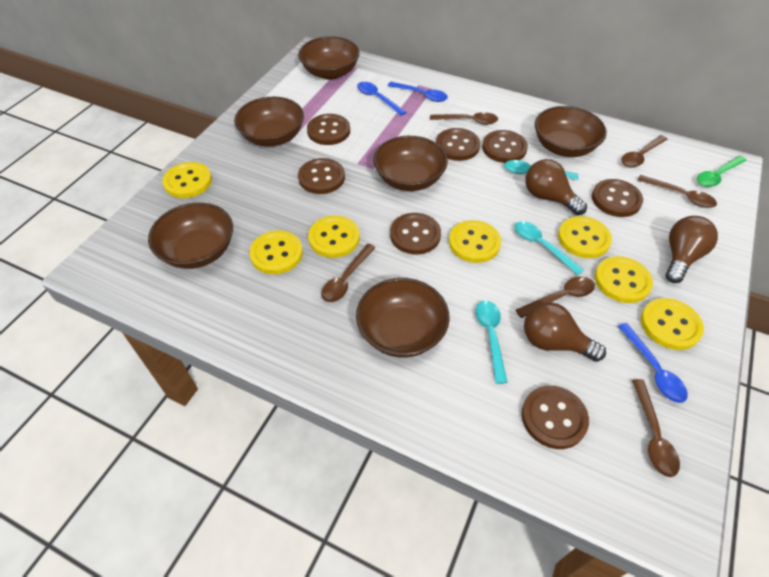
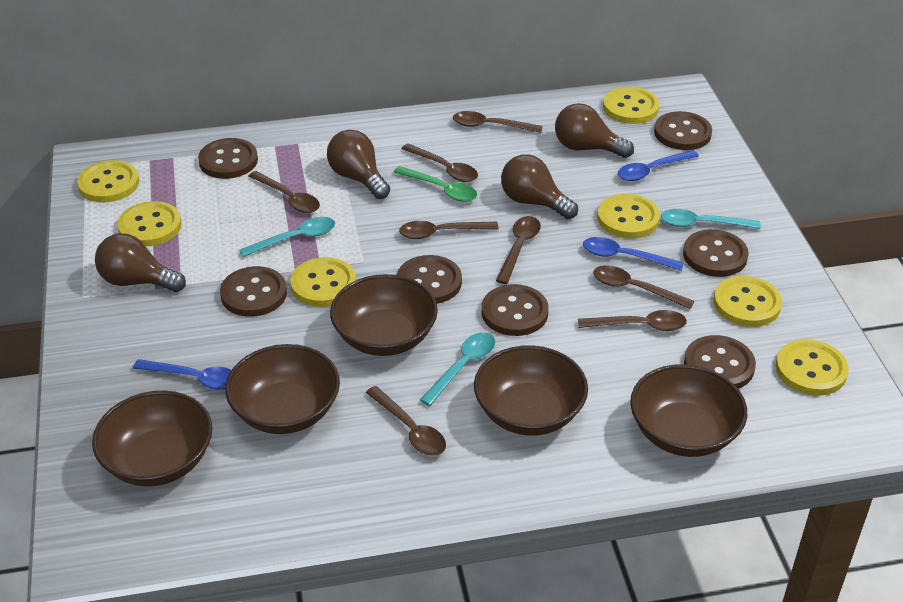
brown bowl: 6 -> 5
brown light bulb: 3 -> 4
brown spoon: 6 -> 8

